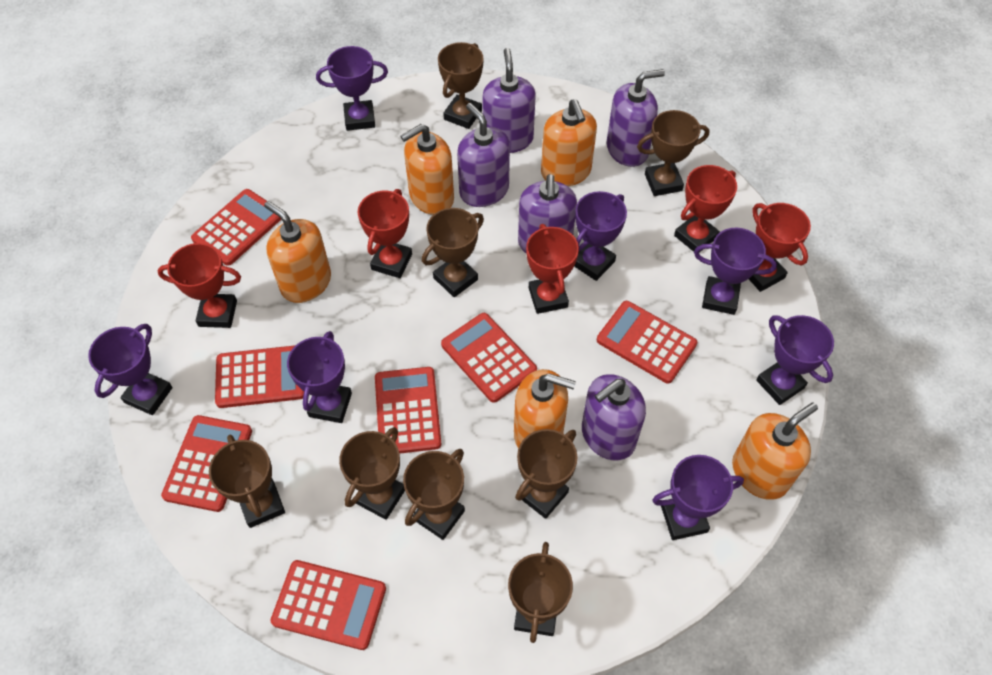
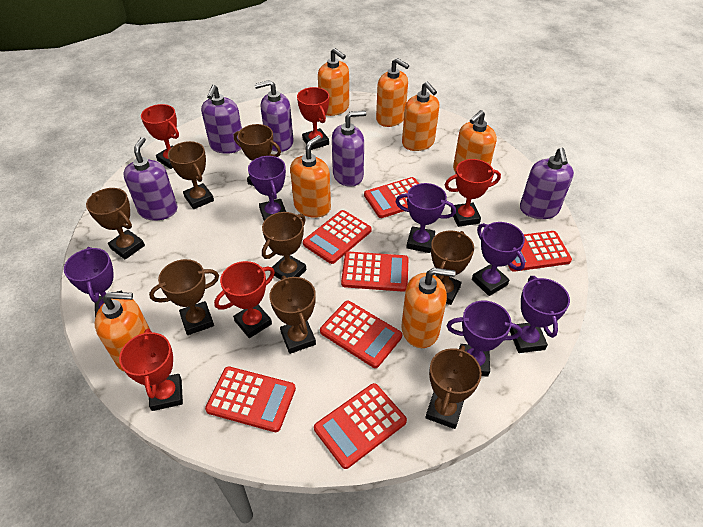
orange soap dispenser: 5 -> 7
purple trophy: 7 -> 6

